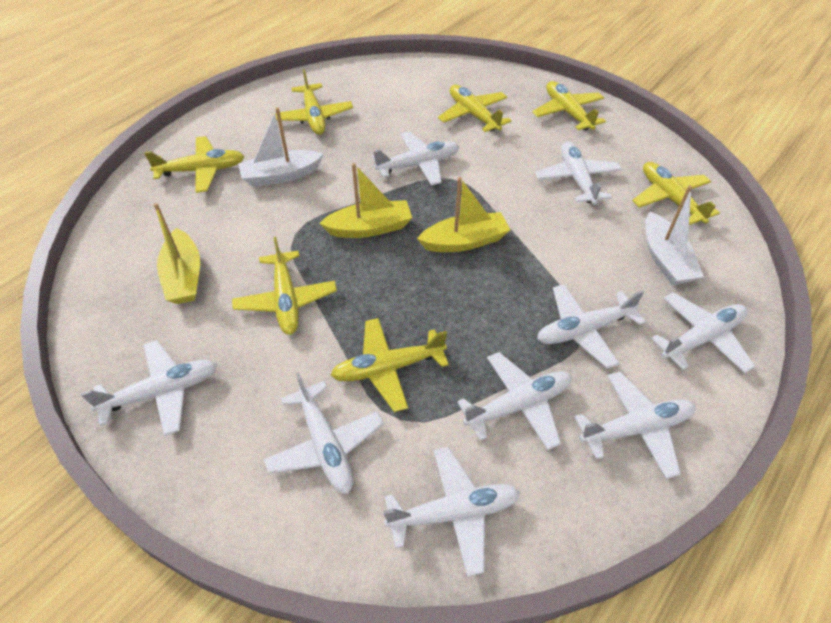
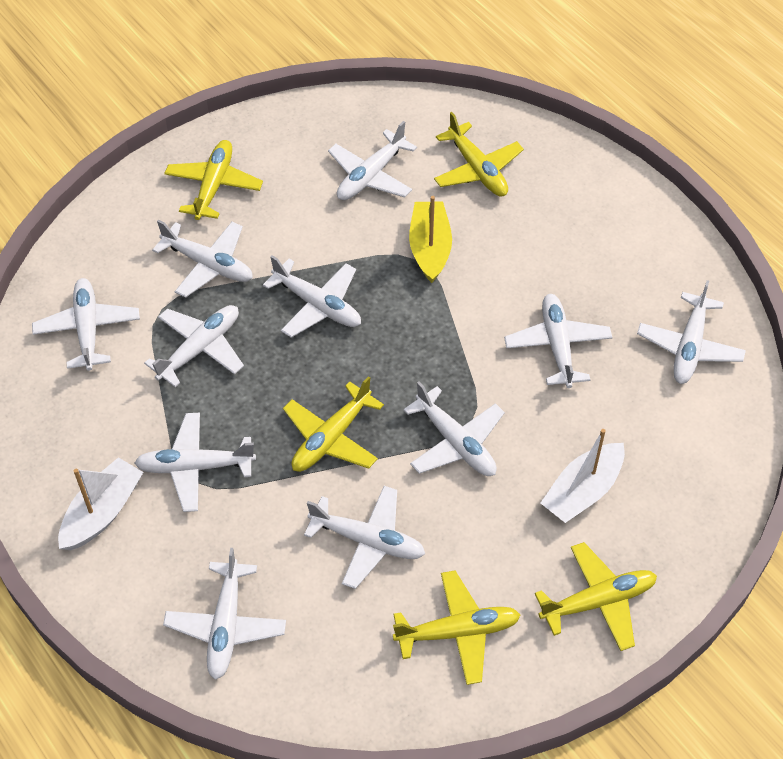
white plane: 9 -> 11
yellow boat: 3 -> 1
yellow plane: 7 -> 5

